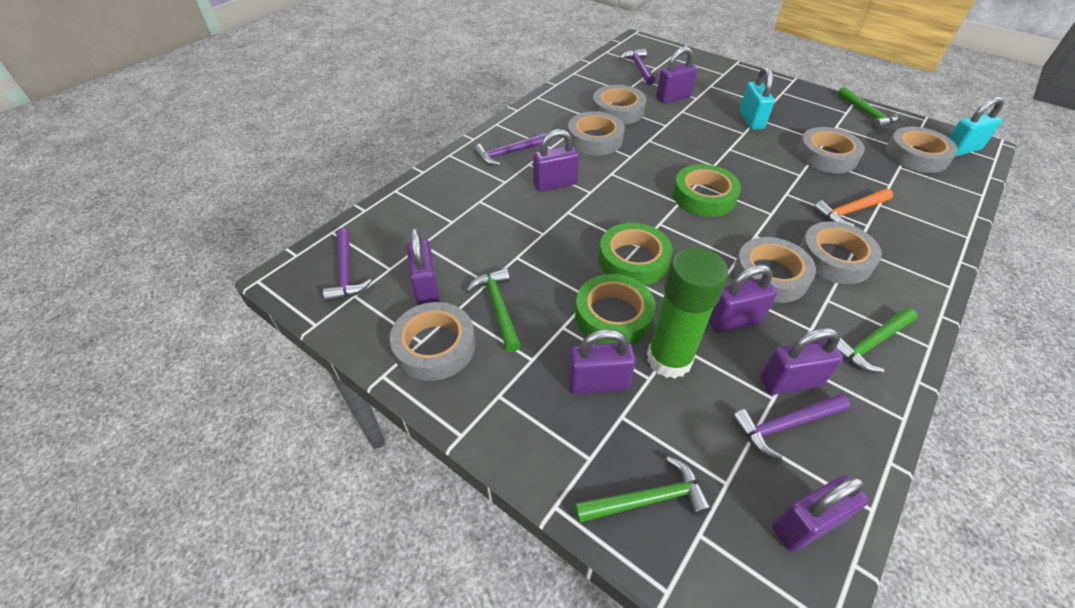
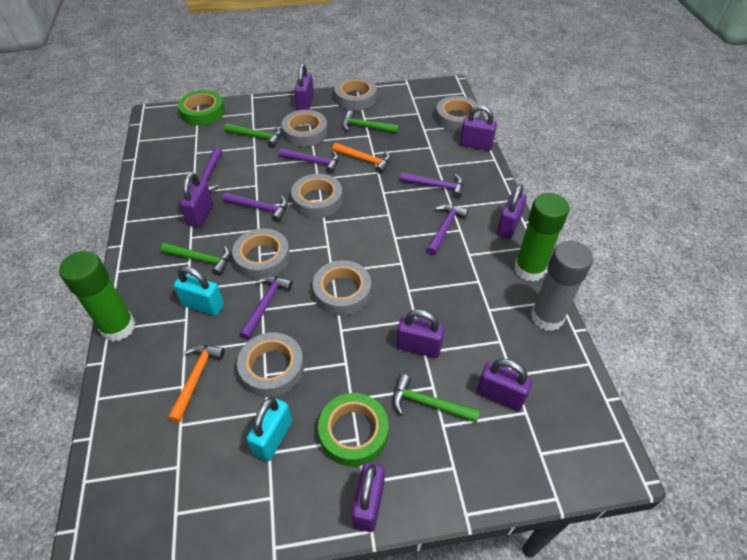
green glue stick: 1 -> 2
green tape: 3 -> 2
grey glue stick: 0 -> 1
orange hammer: 1 -> 2
purple hammer: 4 -> 6

